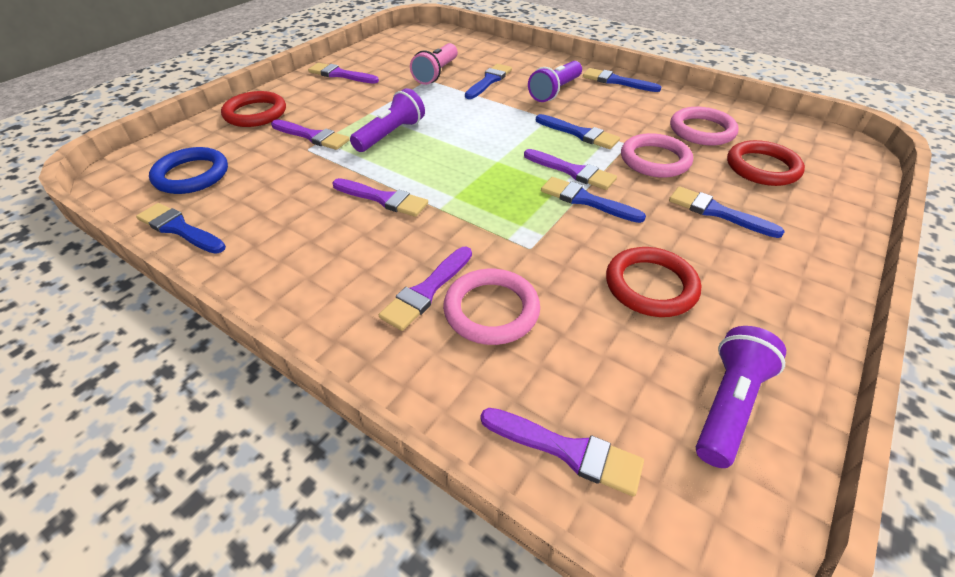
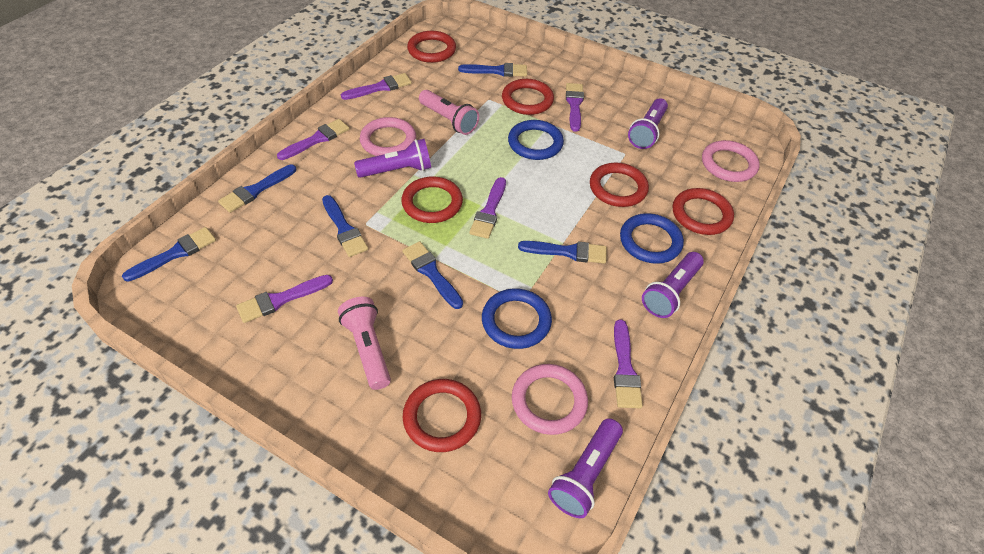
blue ring: 1 -> 3
pink flashlight: 1 -> 2
purple flashlight: 3 -> 4
red ring: 3 -> 6

